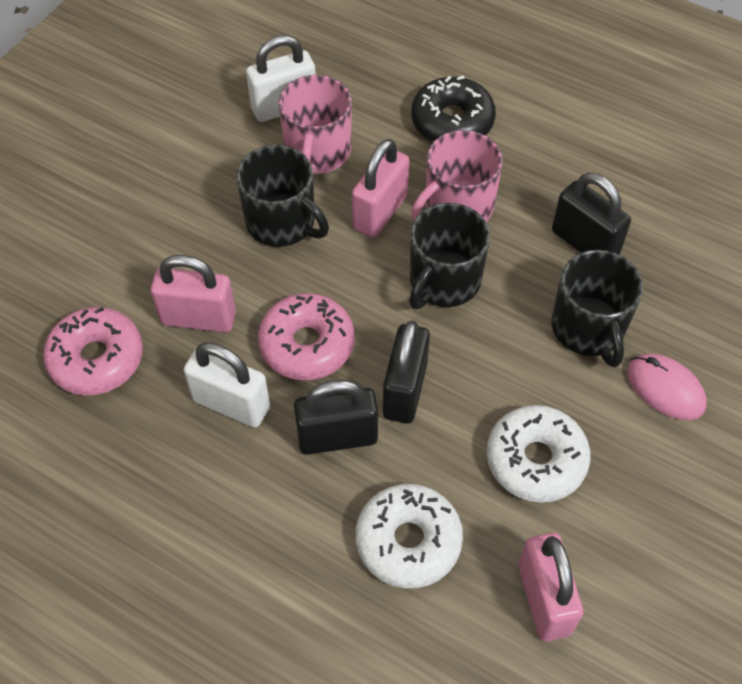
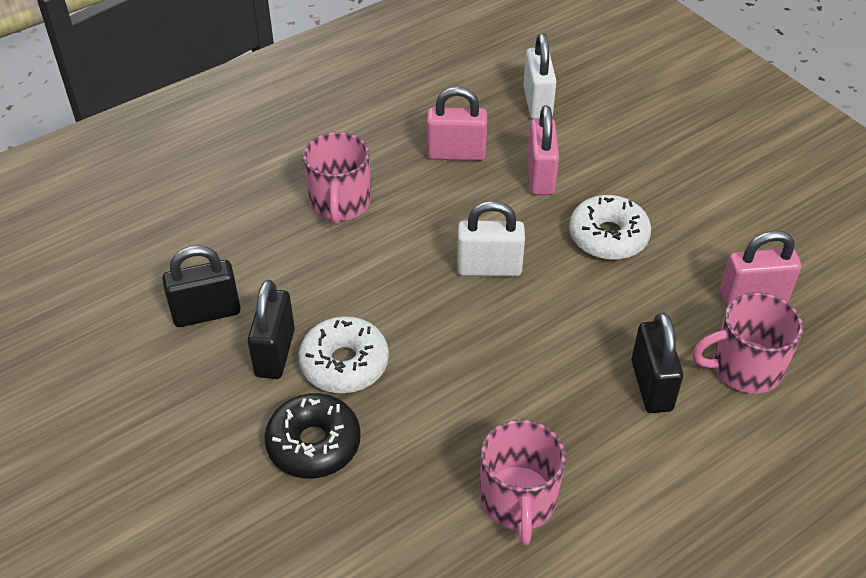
black mug: 3 -> 0
pink donut: 2 -> 0
pink mouse: 1 -> 0
pink mug: 2 -> 3

